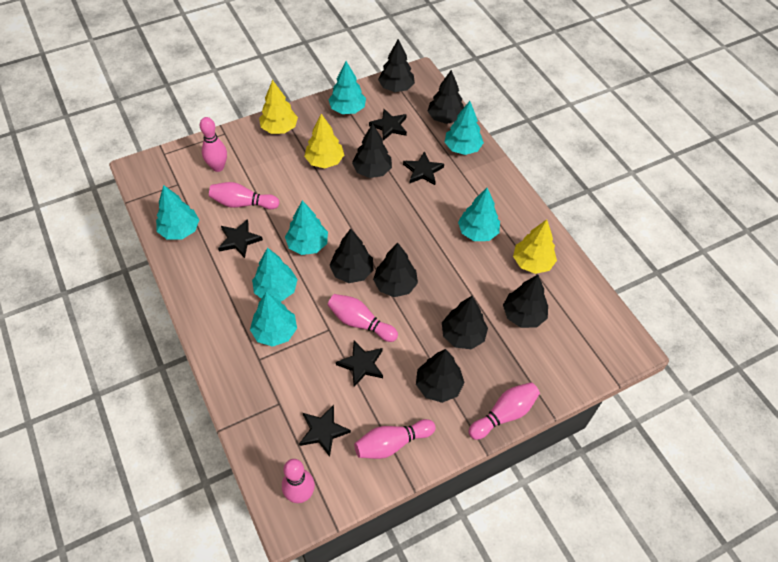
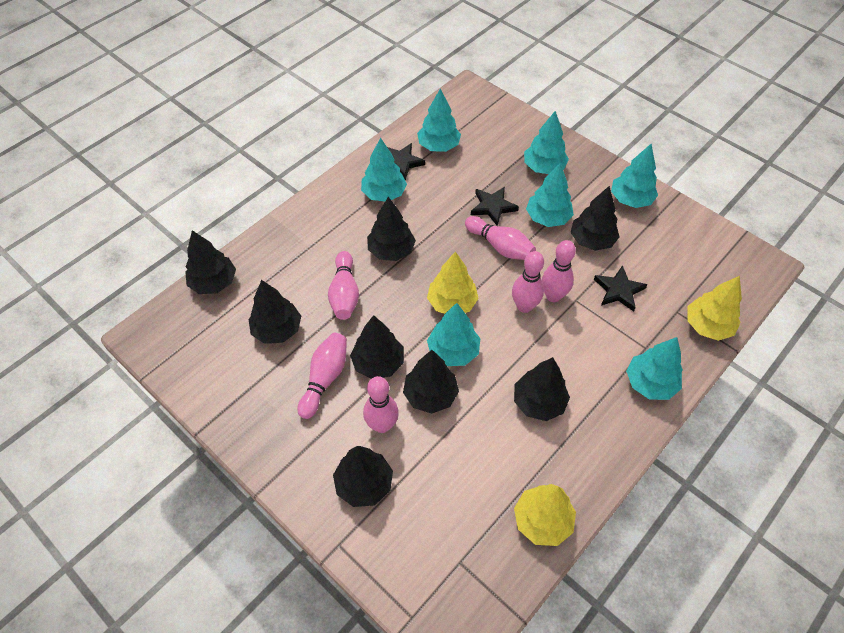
black star: 5 -> 3

